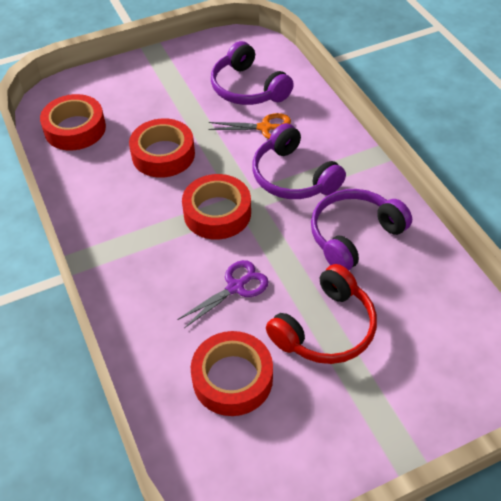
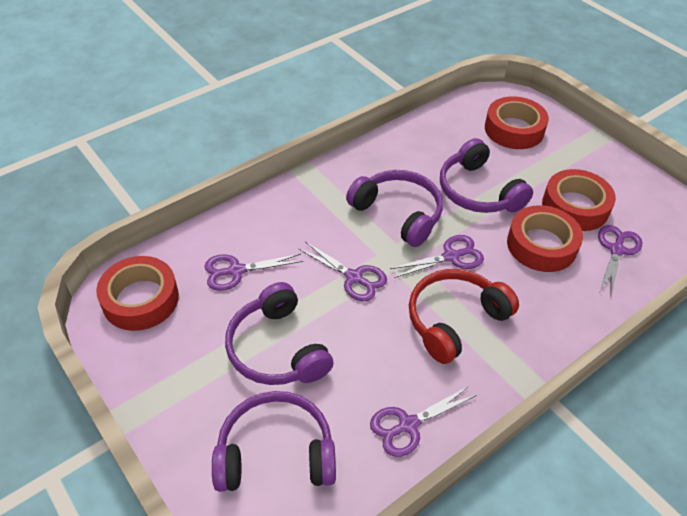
orange scissors: 1 -> 0
purple headphones: 3 -> 4
purple scissors: 1 -> 5

